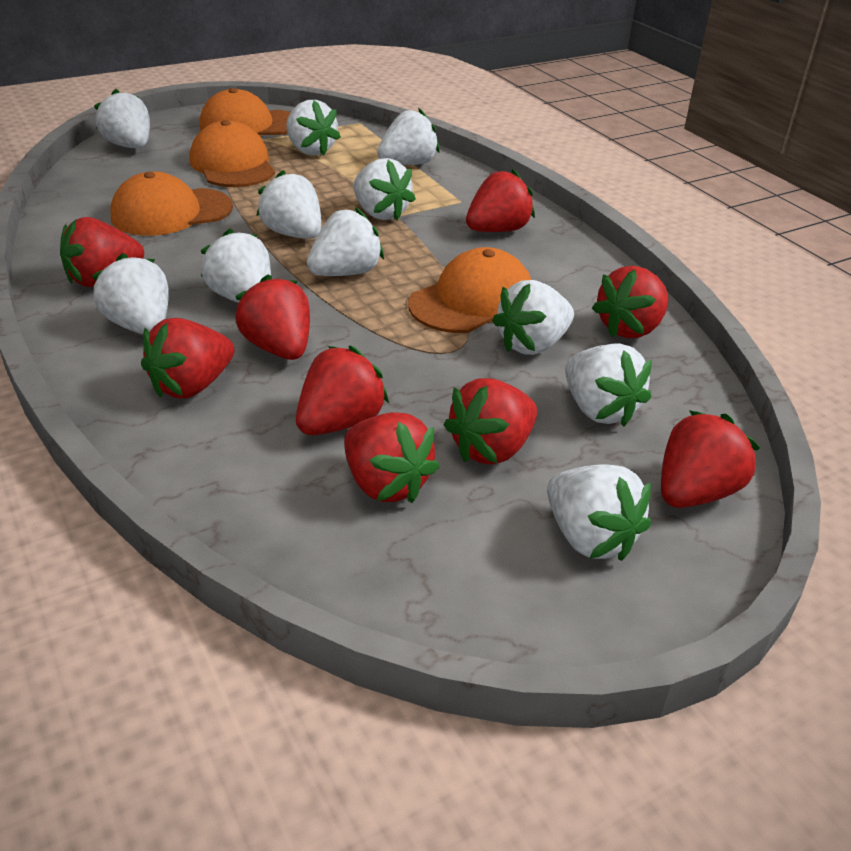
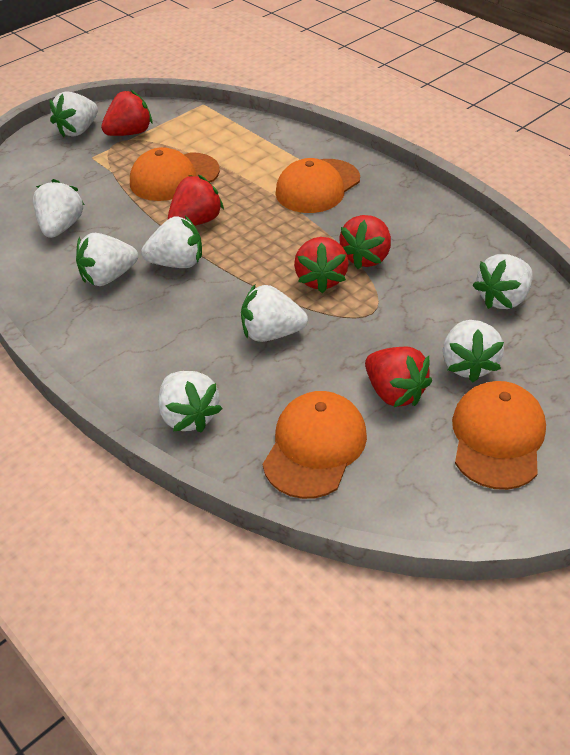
red strawberry: 9 -> 5
white strawberry: 11 -> 8

